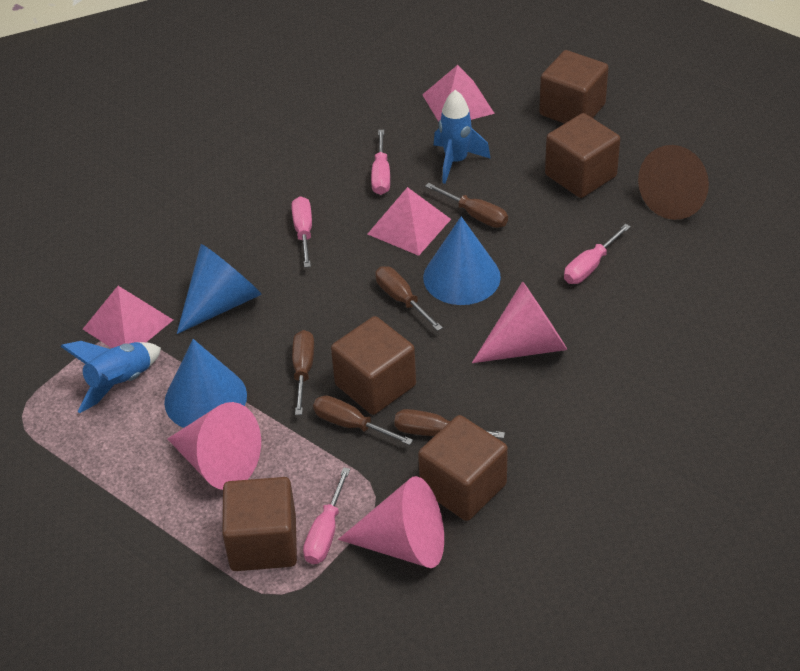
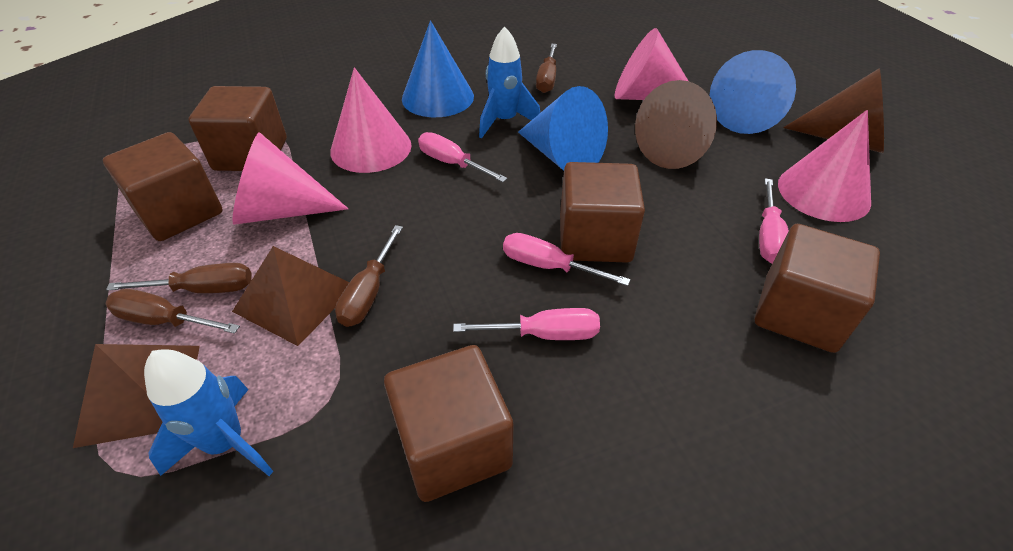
brown cone: 1 -> 2
brown pyramid: 0 -> 2
brown screwdriver: 5 -> 4
pink cone: 3 -> 4
pink pyramid: 3 -> 0

